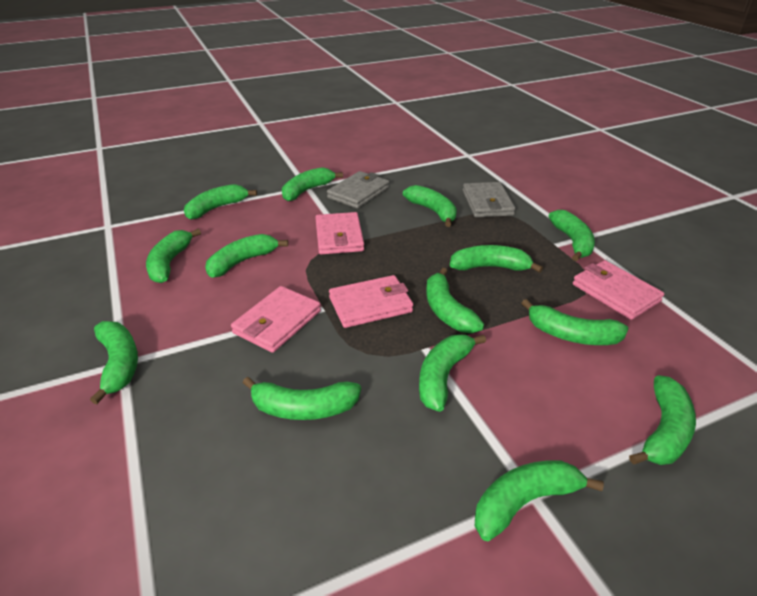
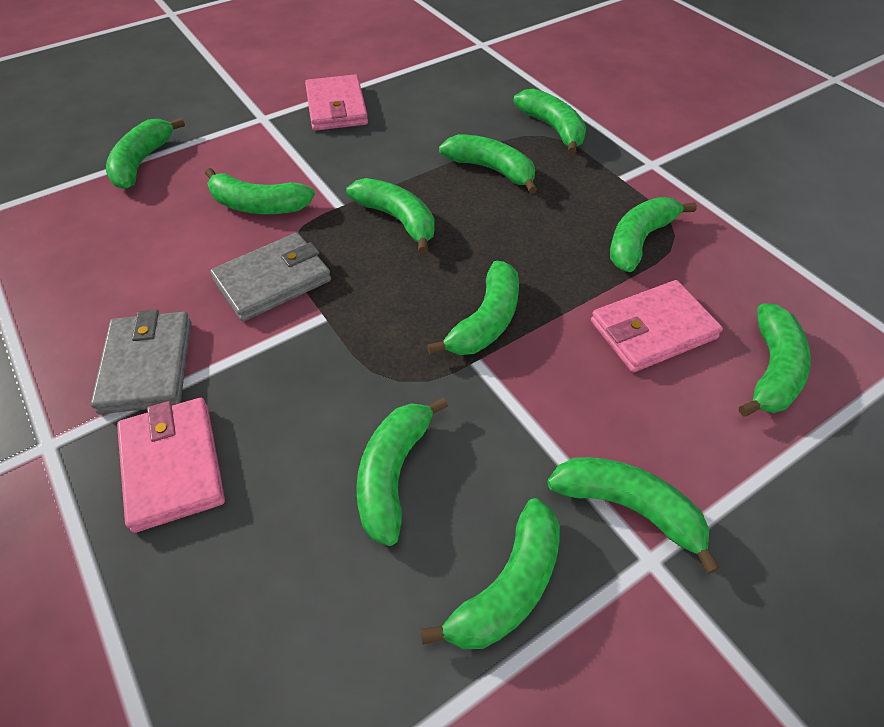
green banana: 14 -> 11
pink wallet: 4 -> 3

